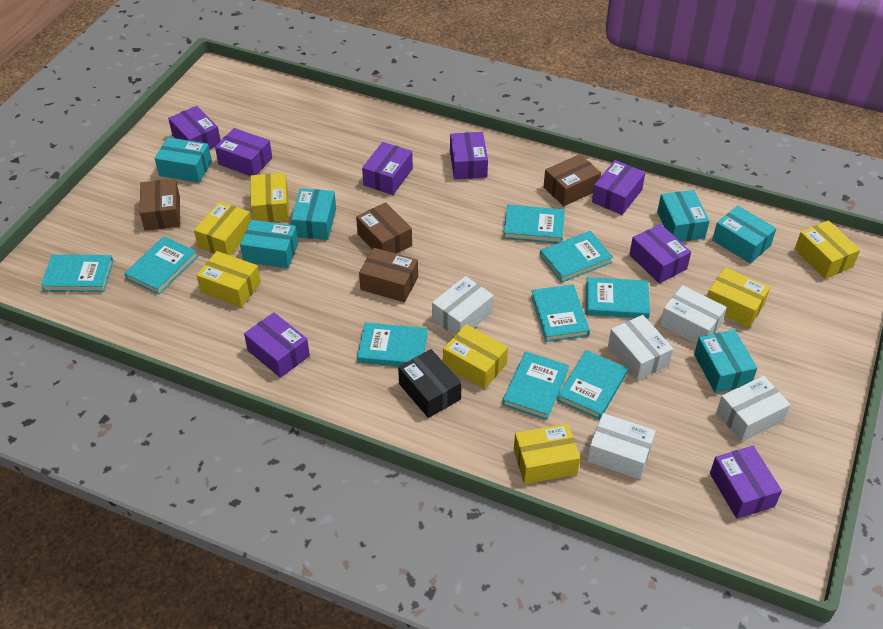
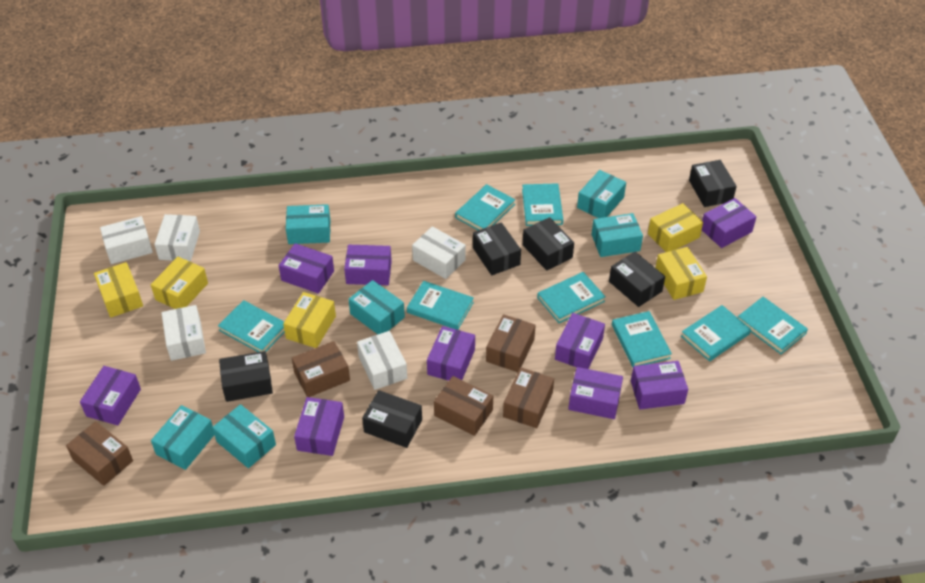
black box: 1 -> 6
brown box: 4 -> 5
purple box: 8 -> 9
turquoise book: 9 -> 8
yellow box: 7 -> 5

